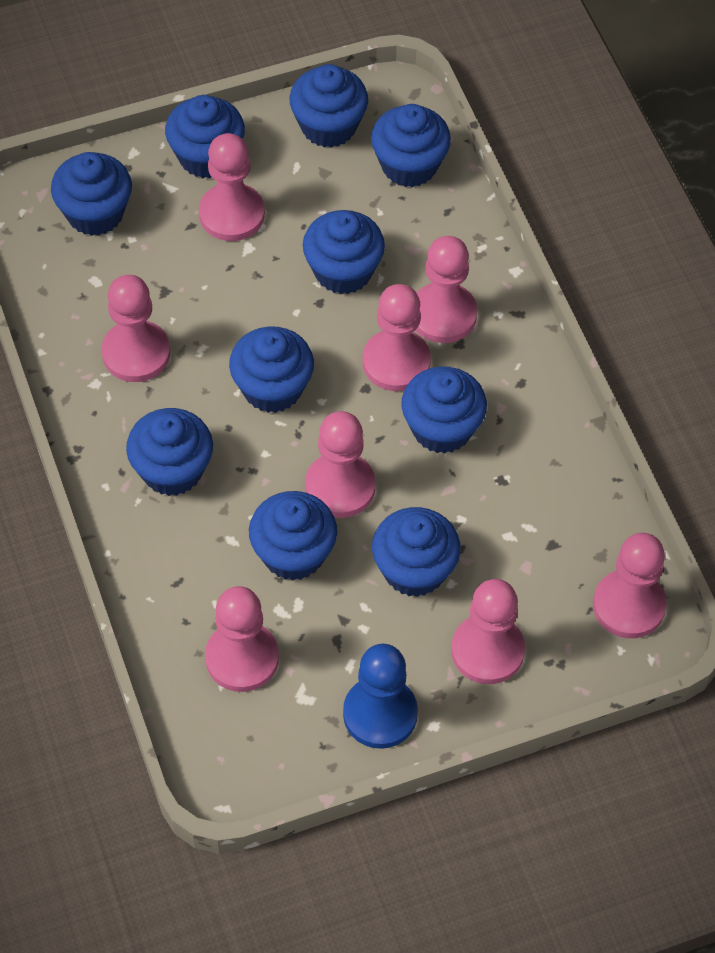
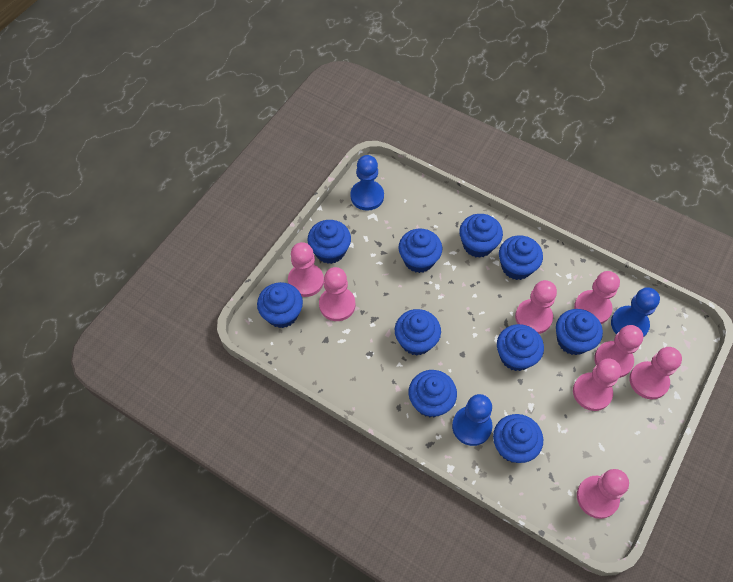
blue pawn: 1 -> 3

